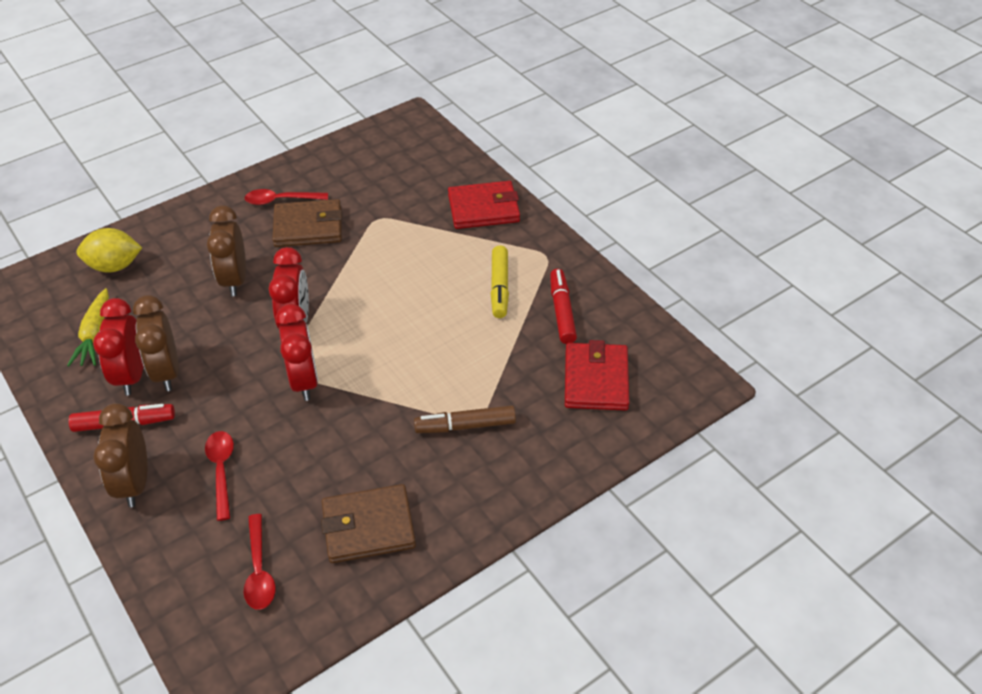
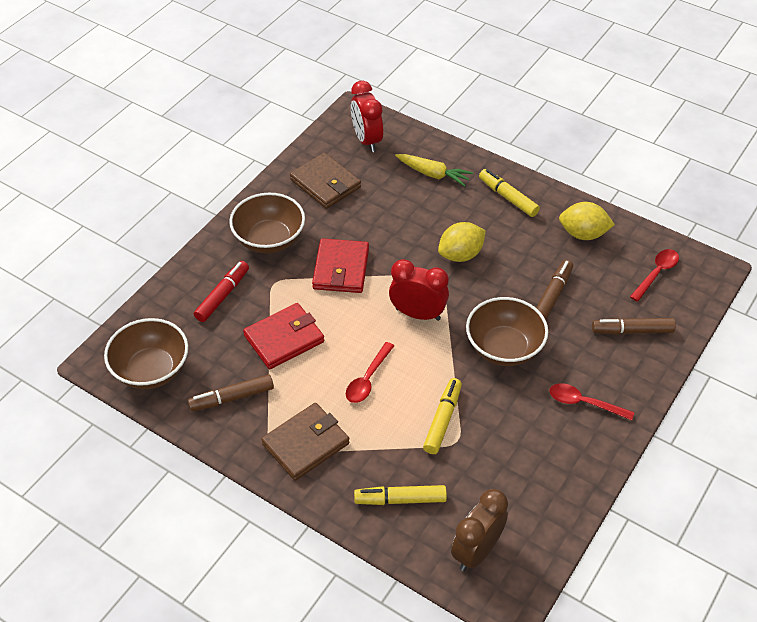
brown bowl: 0 -> 3
brown clock: 3 -> 1
brown marker: 1 -> 3
red clock: 3 -> 2
red marker: 2 -> 1
yellow lemon: 1 -> 2
yellow marker: 1 -> 3

